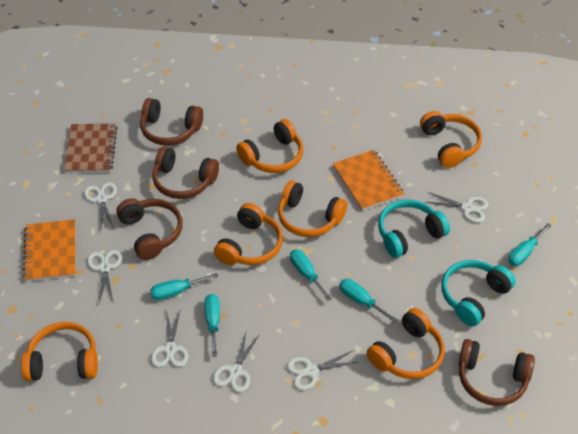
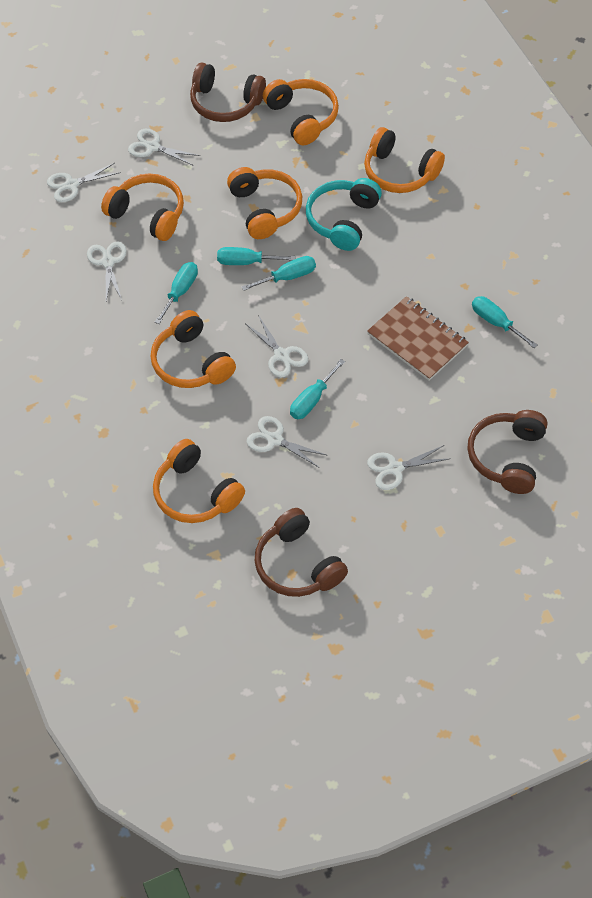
brown headphones: 4 -> 3
orange notebook: 2 -> 0
turquoise headphones: 2 -> 1

